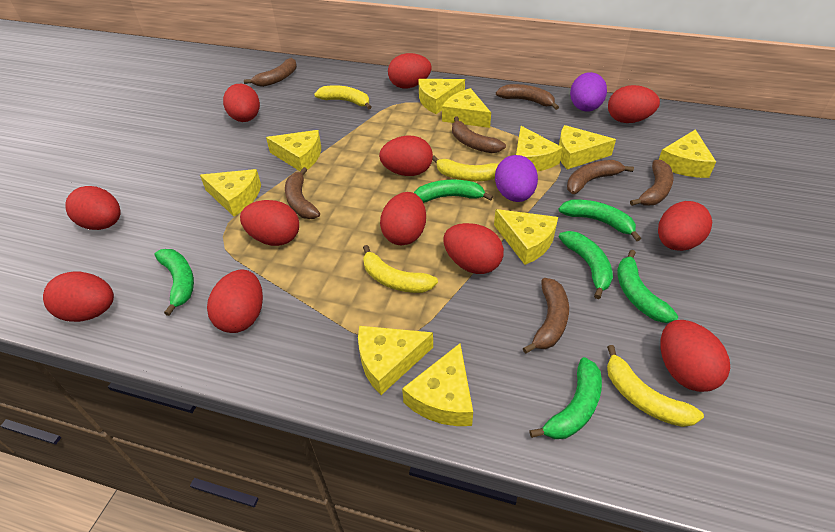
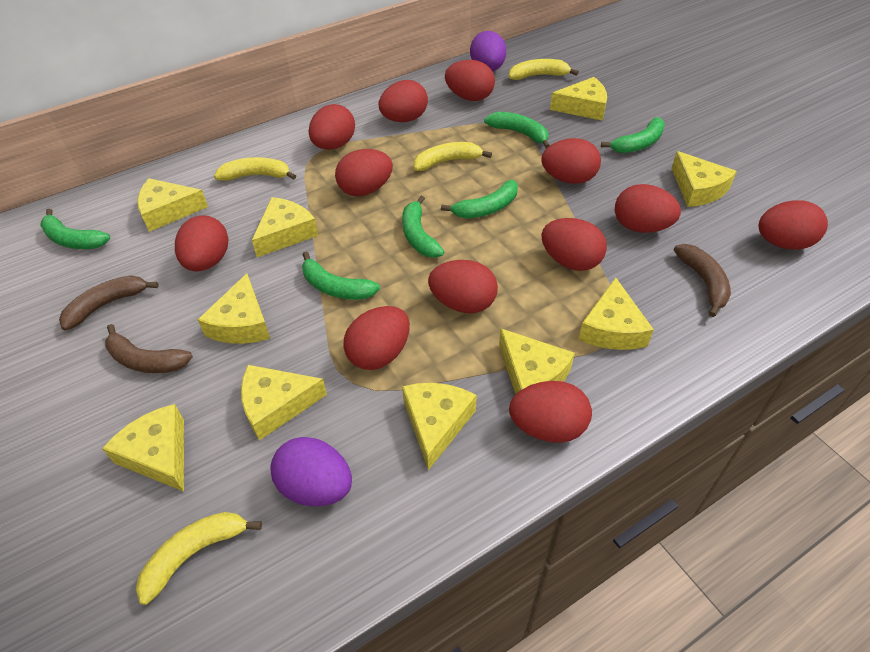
brown banana: 7 -> 3

